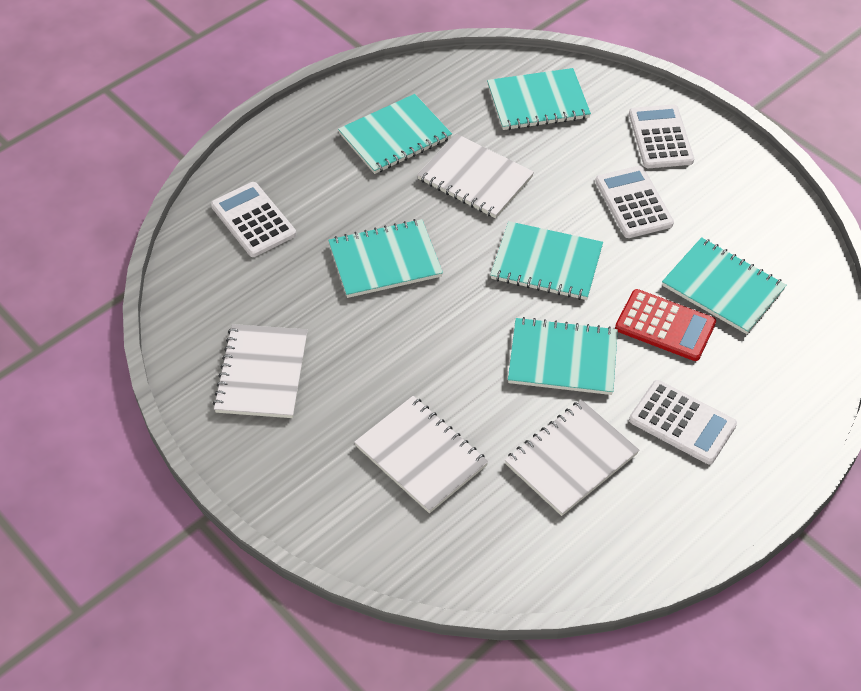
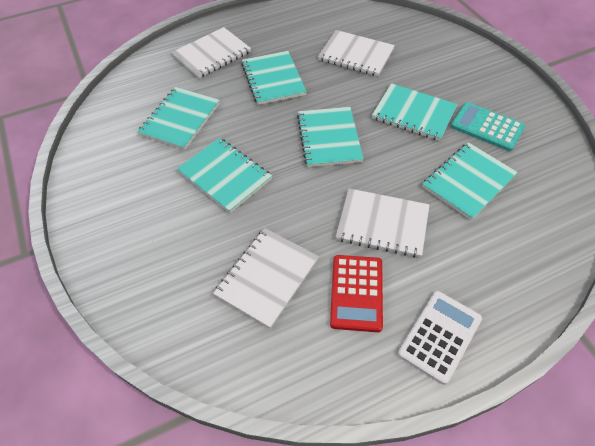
turquoise calculator: 0 -> 1
white calculator: 4 -> 1

